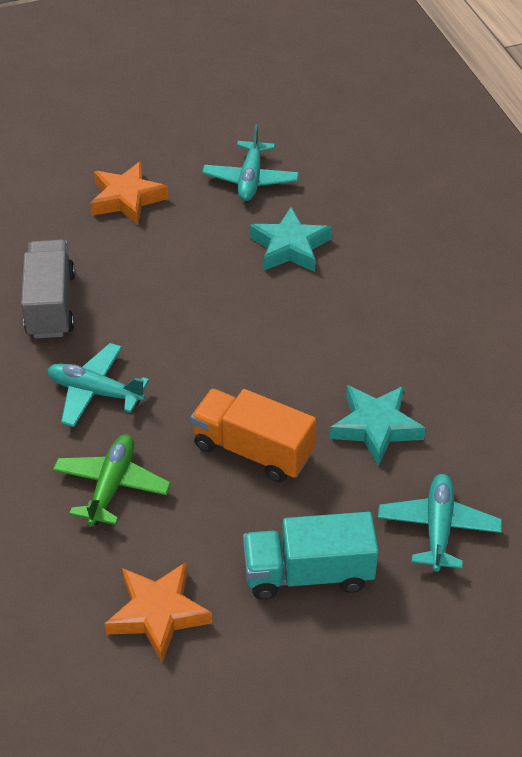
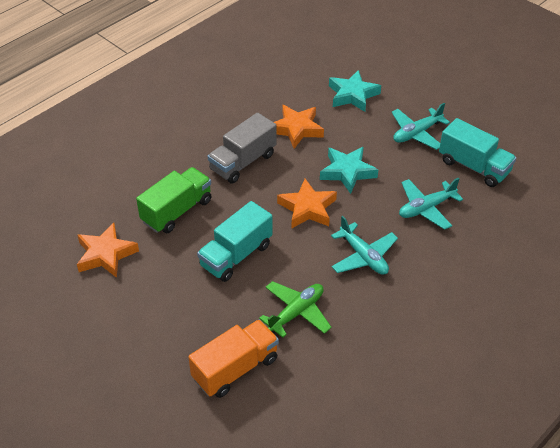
green truck: 0 -> 1
orange star: 2 -> 3
turquoise truck: 1 -> 2

